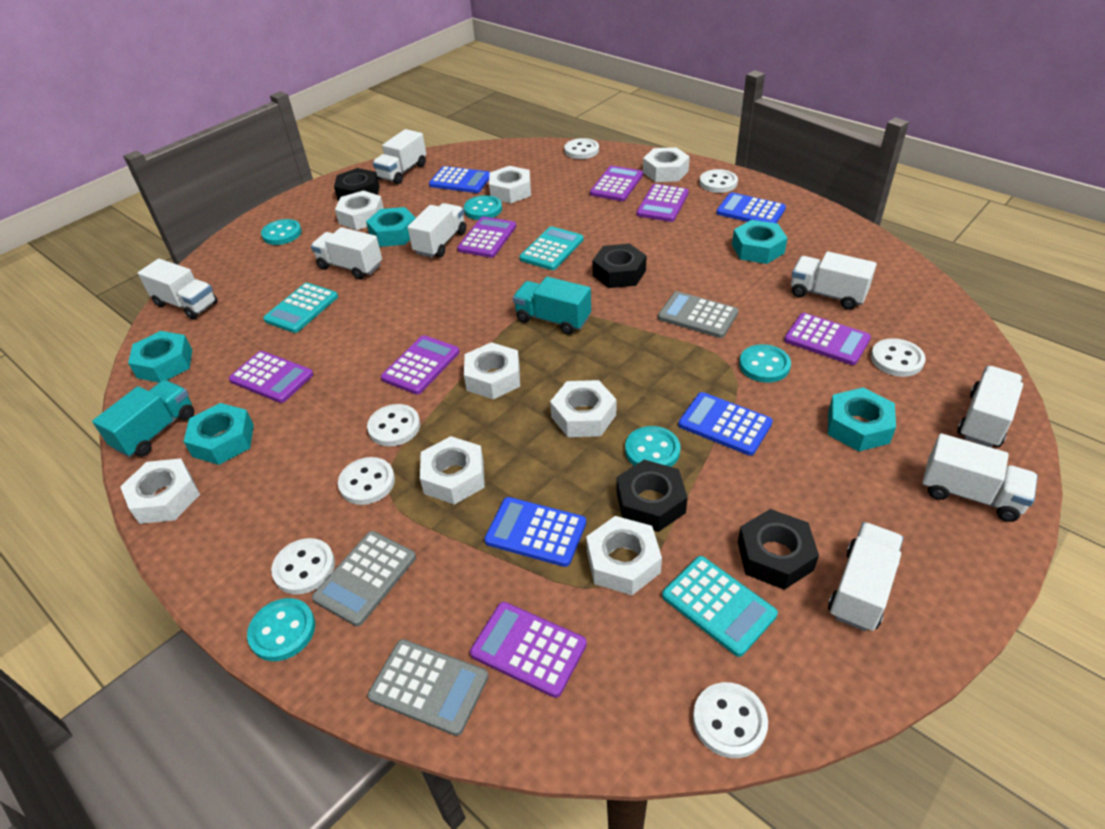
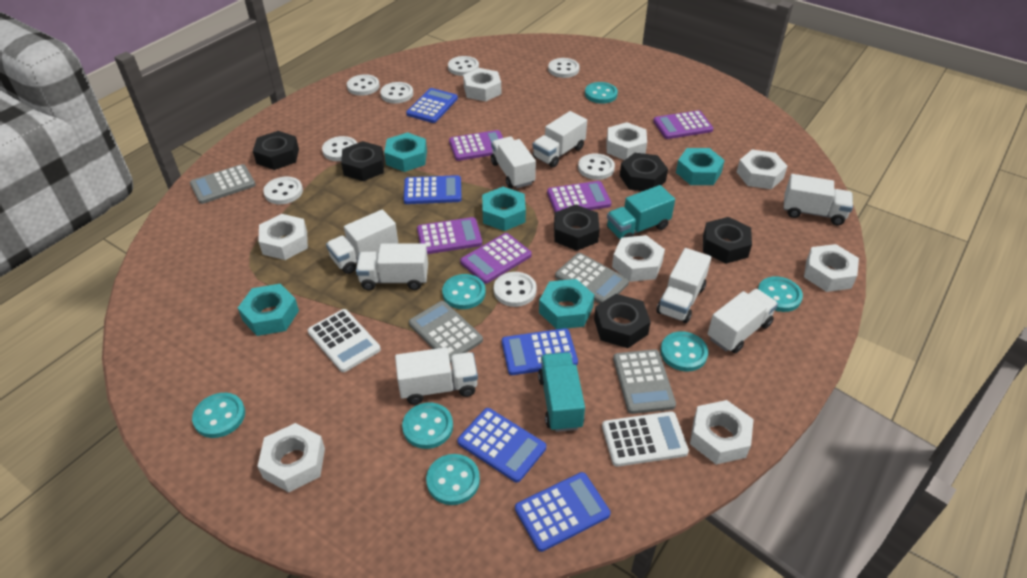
black nut: 4 -> 6
blue calculator: 4 -> 5
grey calculator: 3 -> 4
purple calculator: 7 -> 5
turquoise button: 5 -> 7
turquoise calculator: 3 -> 0
white button: 7 -> 8
white calculator: 0 -> 2

